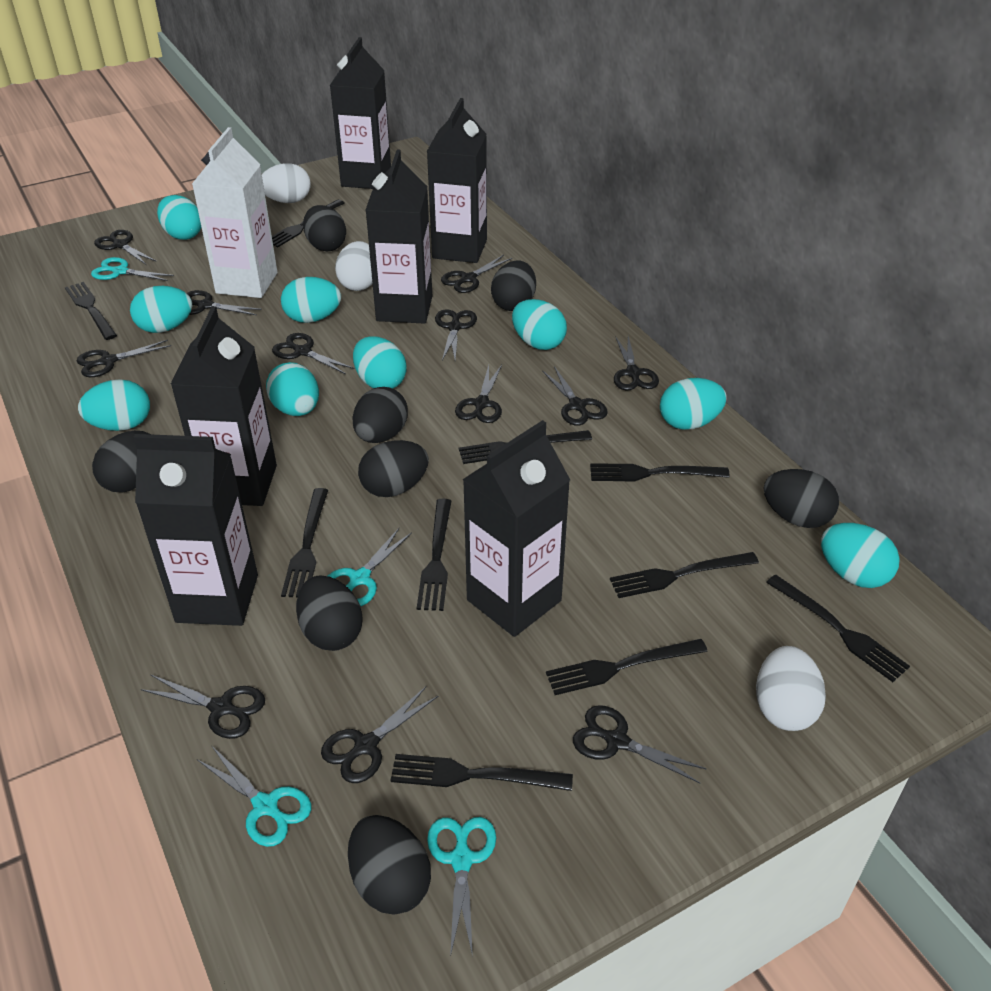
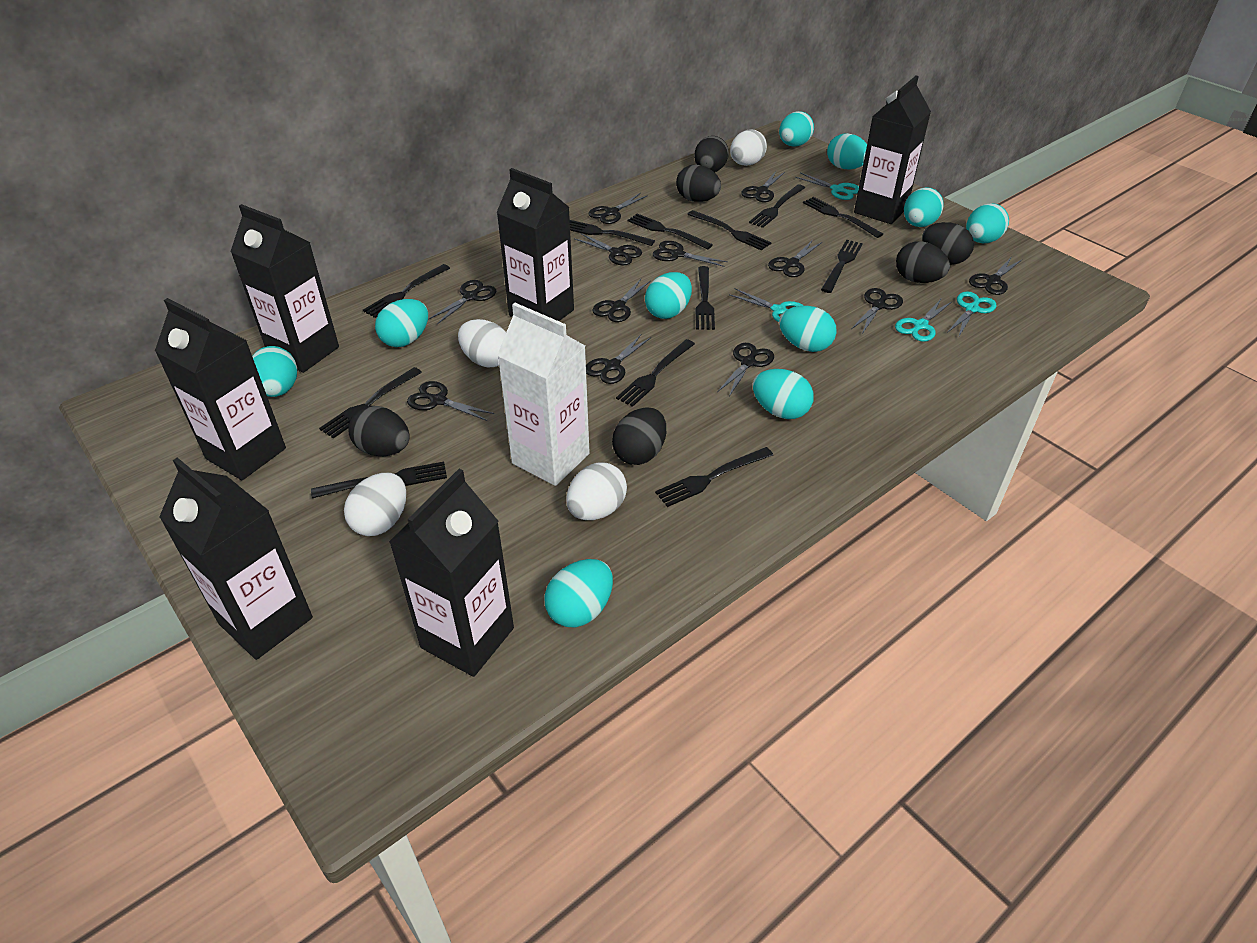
black egg: 8 -> 6
black fork: 10 -> 12
turquoise egg: 9 -> 10
white egg: 3 -> 4

